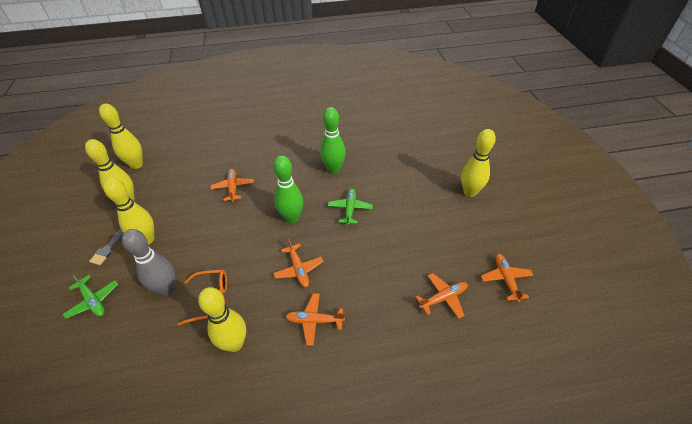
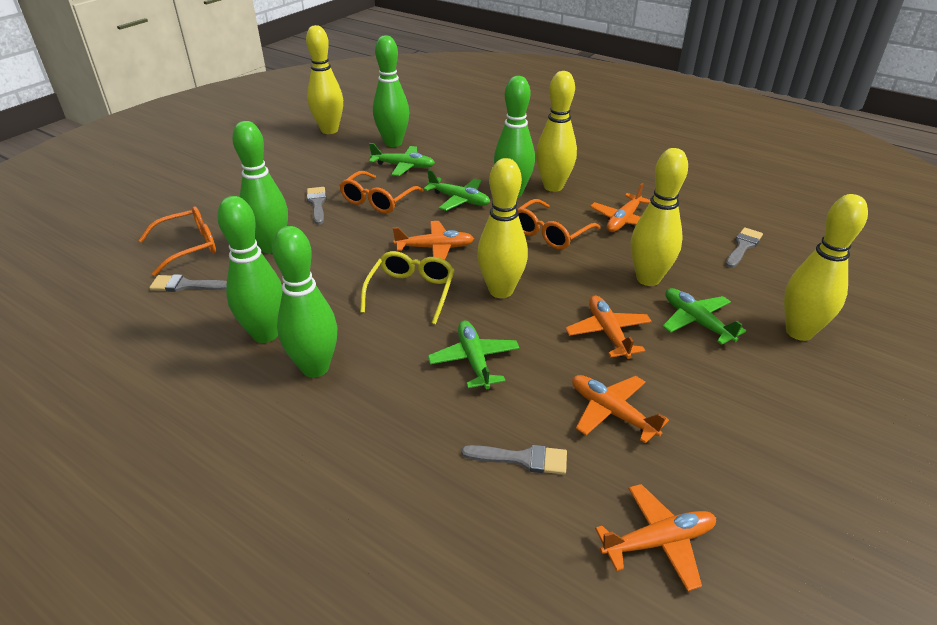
green bowling pin: 2 -> 5
green plane: 2 -> 4
grey bowling pin: 1 -> 0
grey brush: 1 -> 4
orange glasses: 1 -> 3
yellow glasses: 0 -> 1

